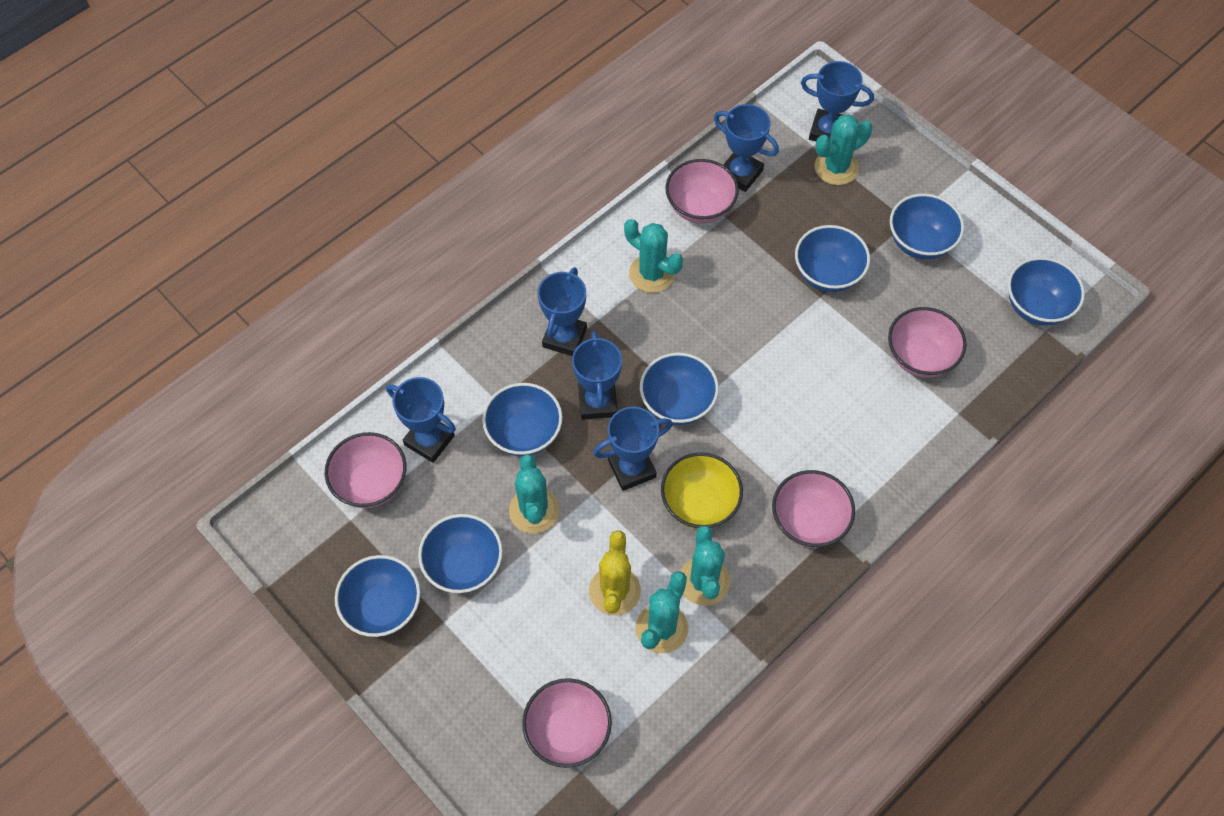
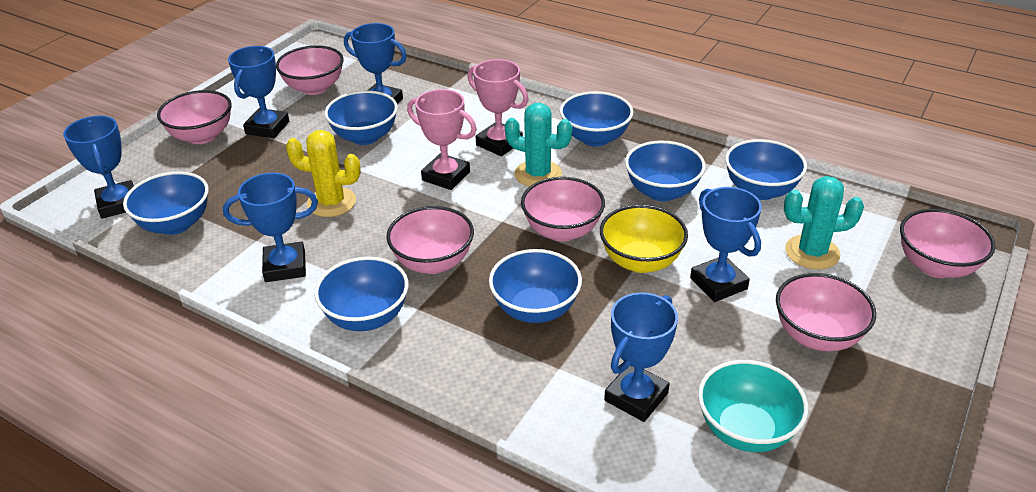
pink bowl: 5 -> 6
pink trophy: 0 -> 2
turquoise bowl: 0 -> 1
turquoise cactus: 5 -> 2

